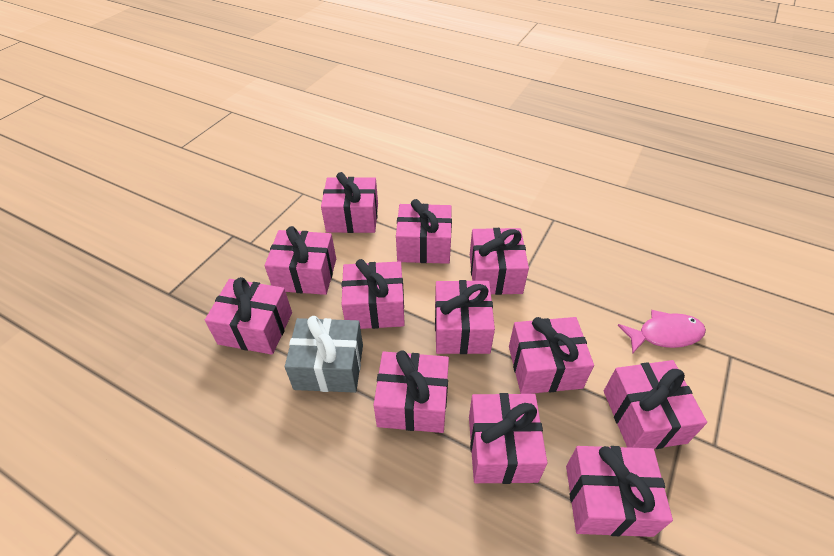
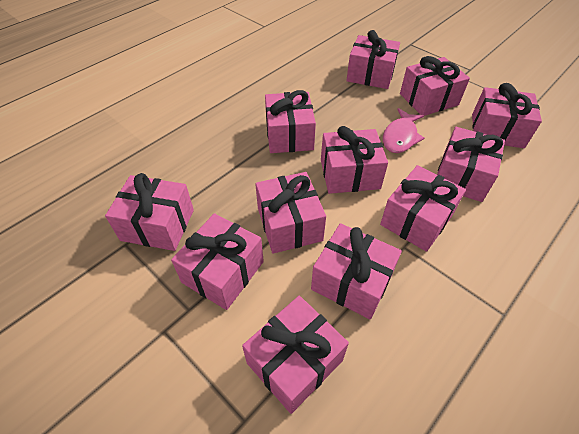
grey gift: 1 -> 0

